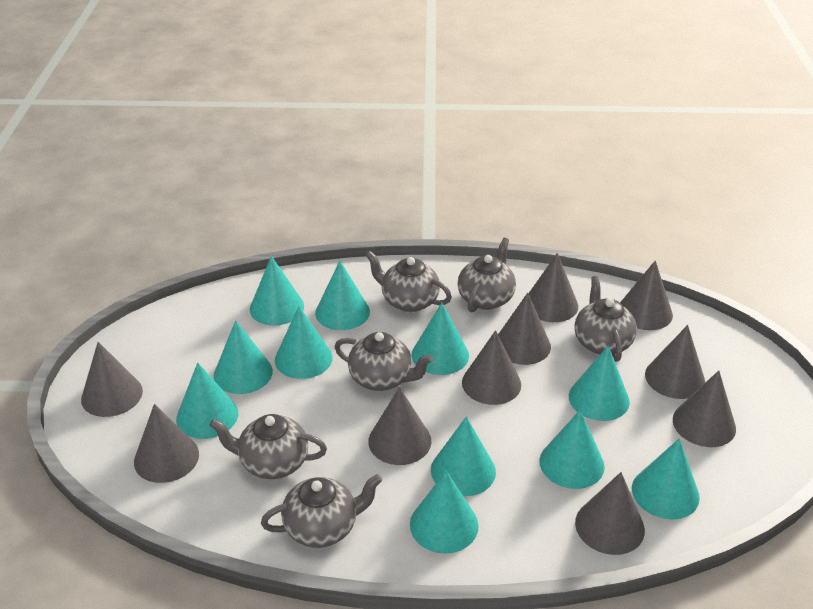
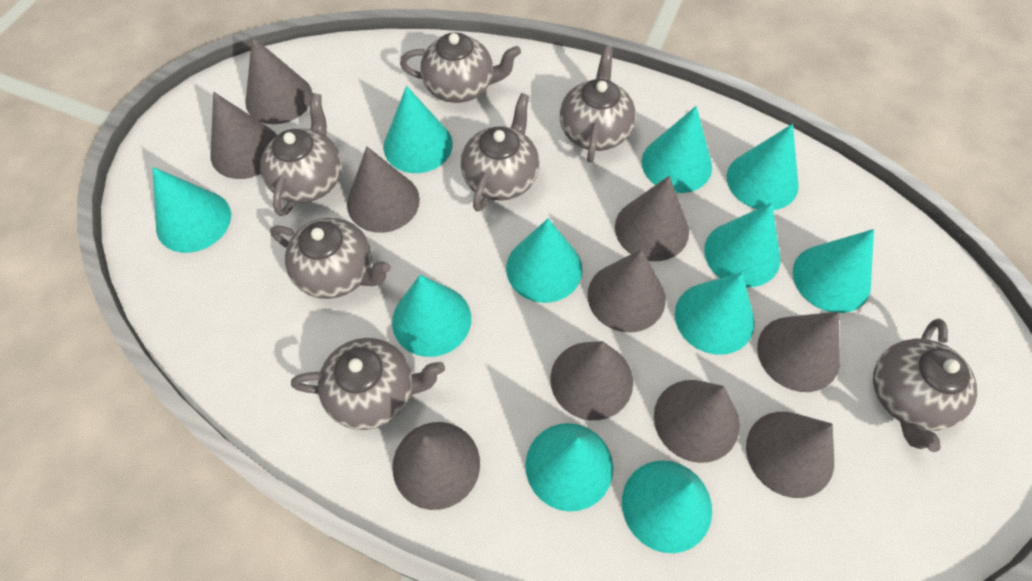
grey teapot: 6 -> 7

